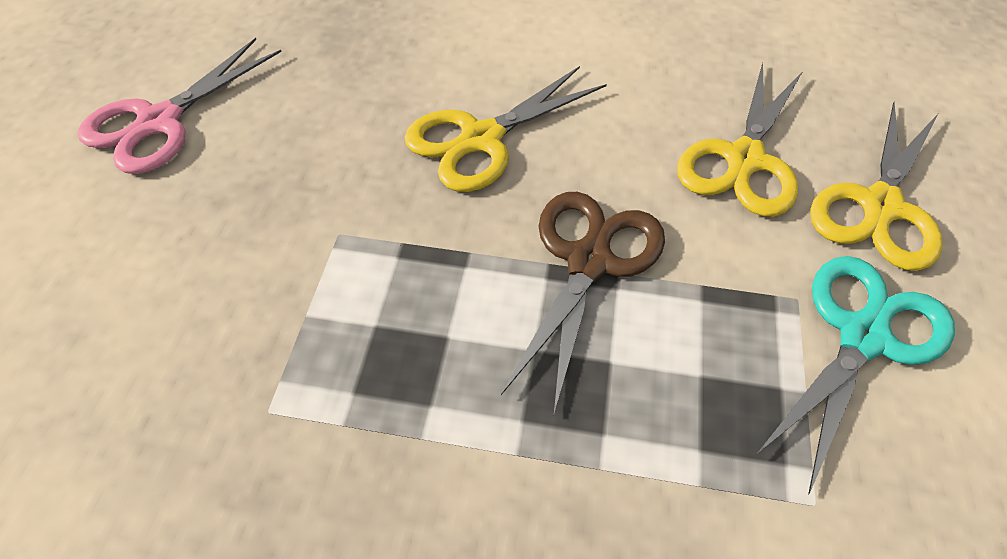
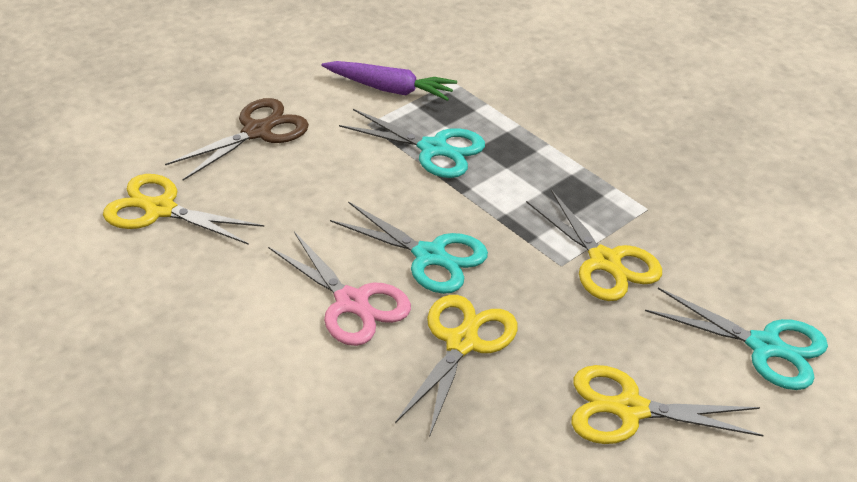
purple carrot: 0 -> 1
turquoise scissors: 1 -> 3
yellow scissors: 3 -> 4

